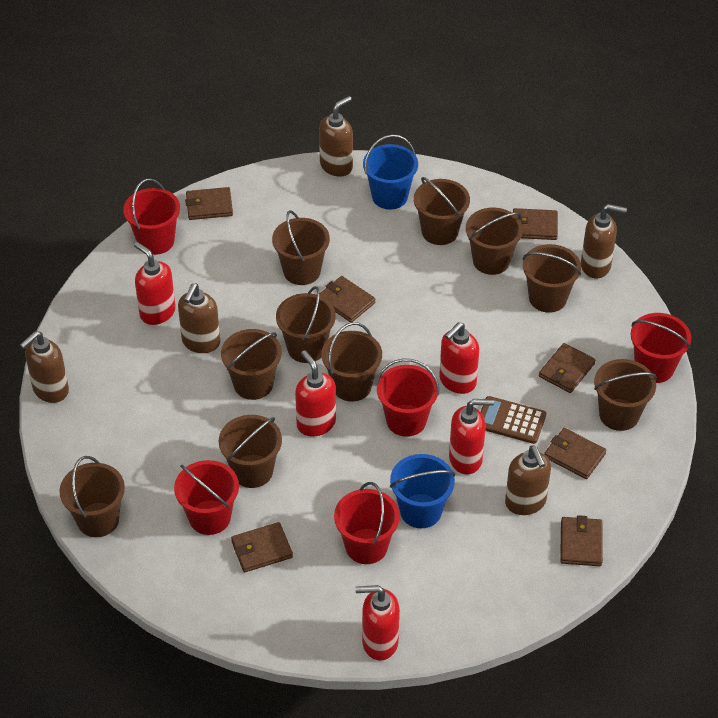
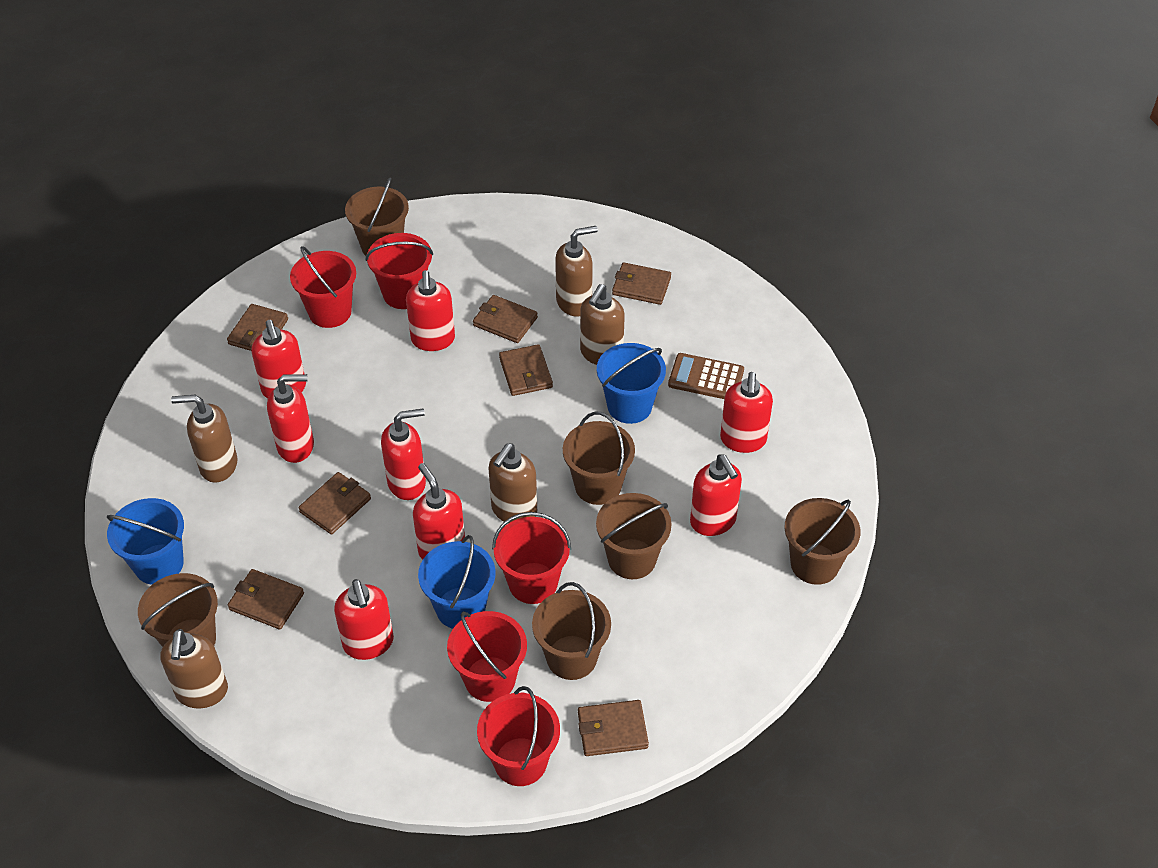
blue bucket: 2 -> 3
brown bucket: 10 -> 6
red soap dispenser: 5 -> 8

